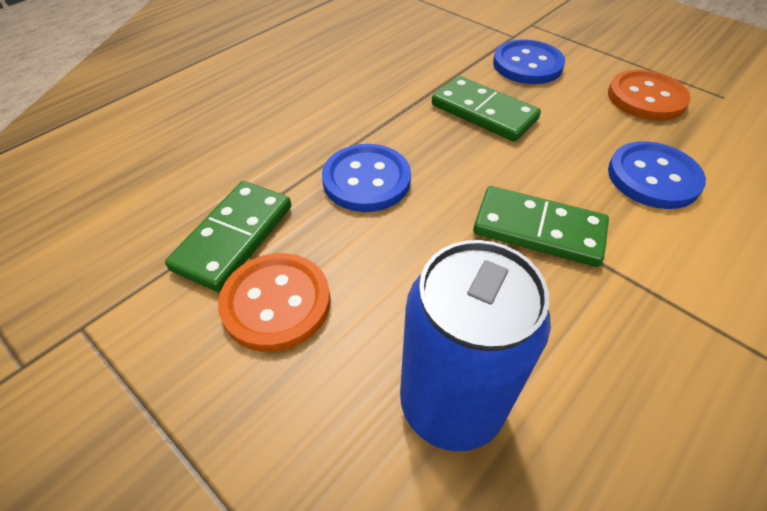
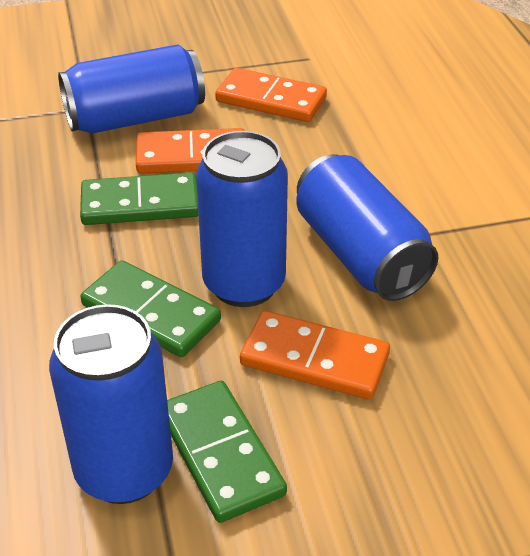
blue button: 3 -> 0
blue can: 1 -> 4
orange button: 2 -> 0
orange domino: 0 -> 3

